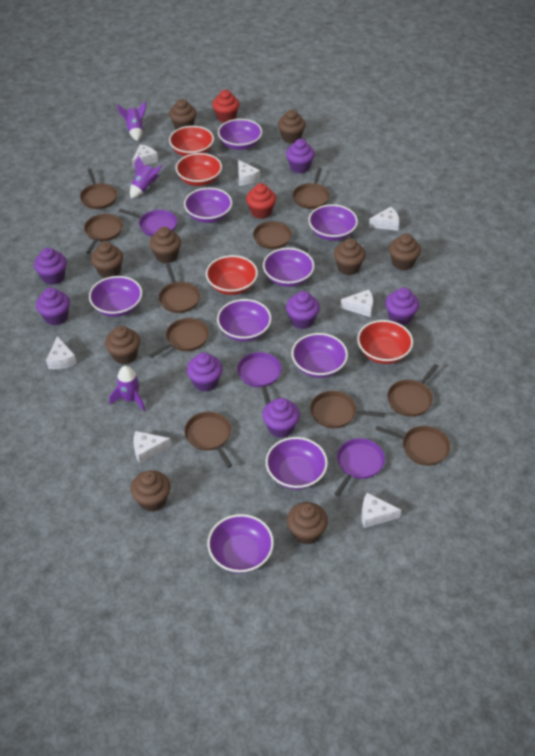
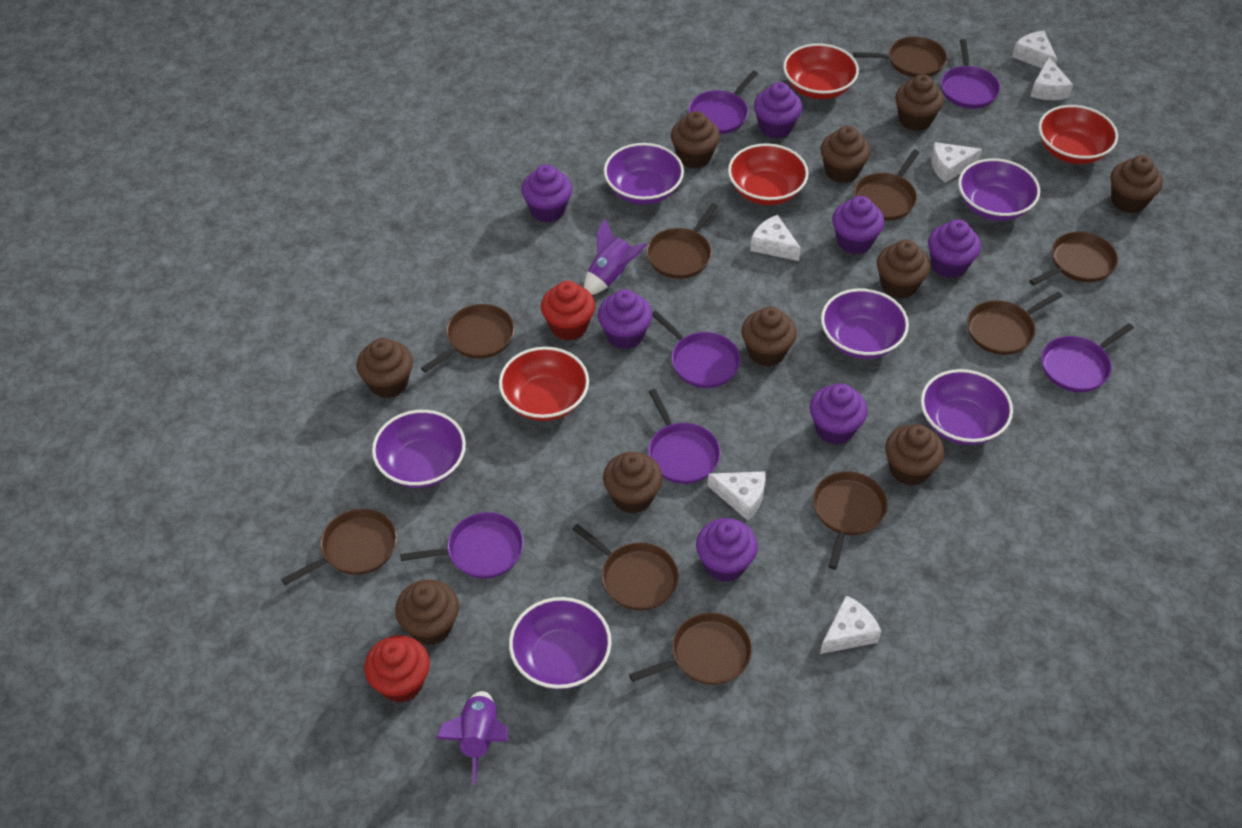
brown cupcake: 9 -> 10
purple bowl: 9 -> 6
purple pan: 3 -> 6
purple rocket: 3 -> 2
white cheese: 7 -> 6

